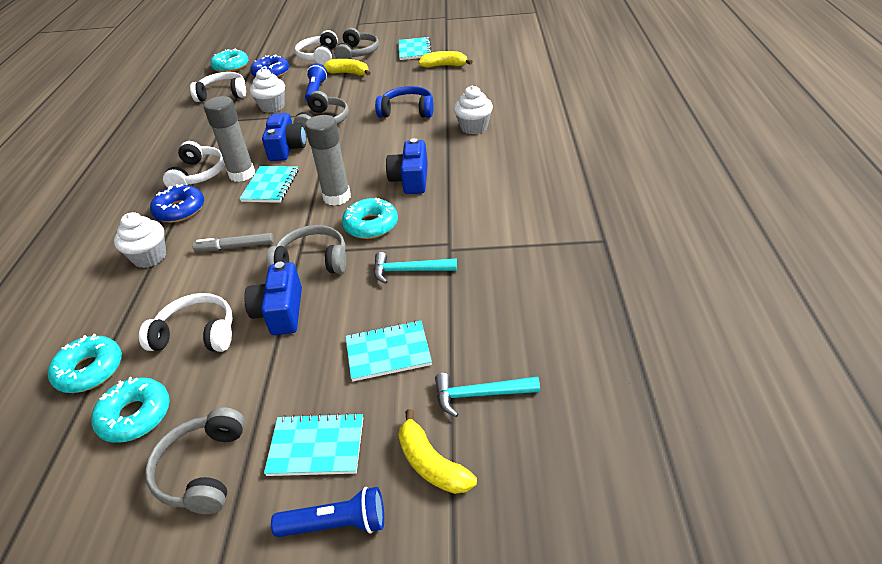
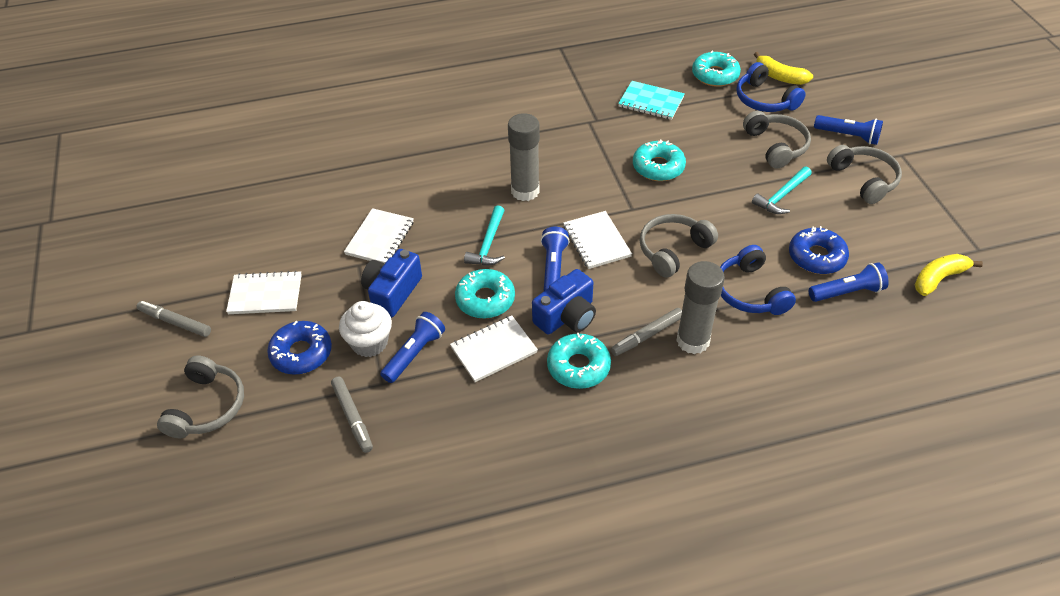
blue camera: 3 -> 2
blue flashlight: 2 -> 4
blue headphones: 1 -> 2
grey marker: 1 -> 3
turquoise notebook: 4 -> 1
white cupcake: 3 -> 1
white headphones: 4 -> 0
white notebook: 0 -> 4
yellow banana: 3 -> 2

